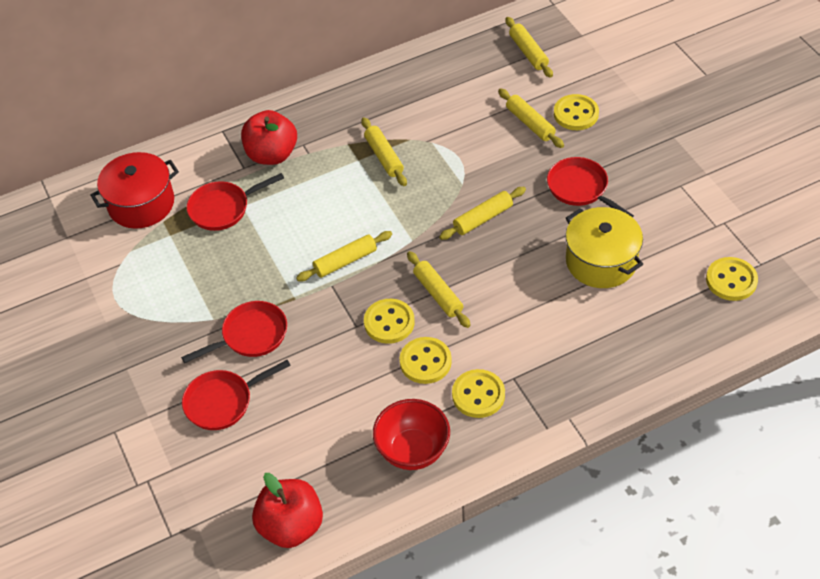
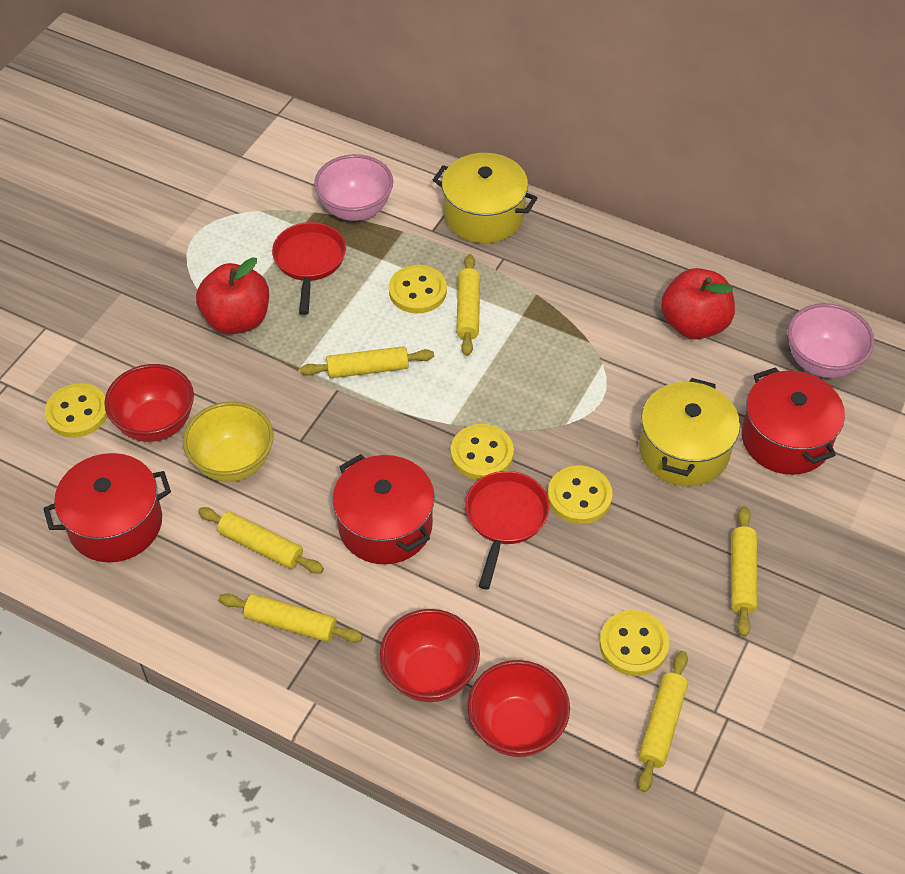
pink bowl: 0 -> 2
red bowl: 1 -> 3
red pan: 4 -> 2
red pot: 1 -> 3
yellow bowl: 0 -> 1
yellow pot: 1 -> 2

